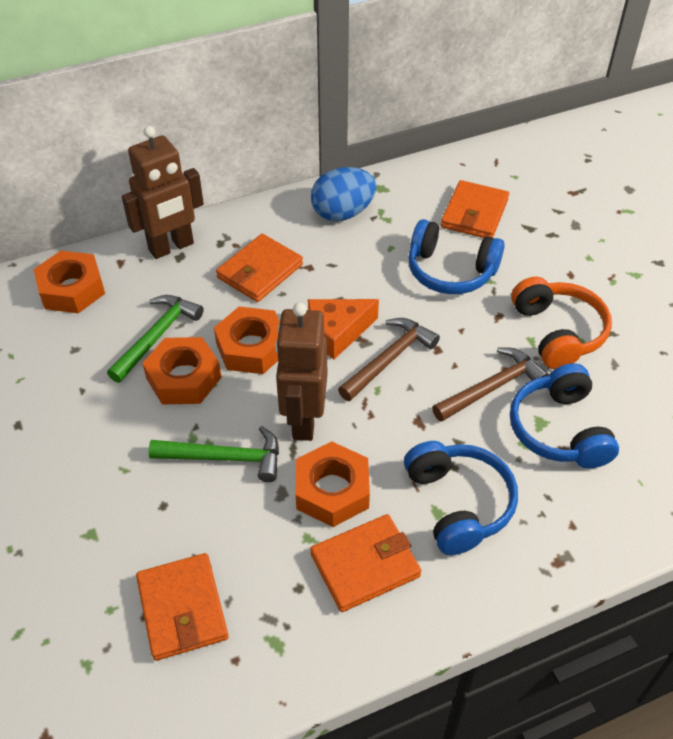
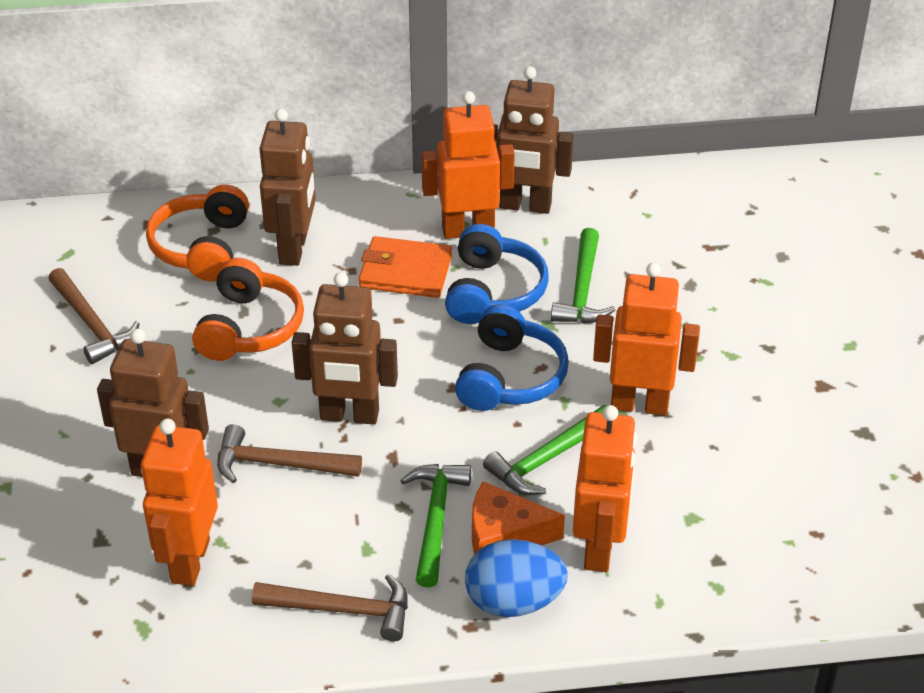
blue headphones: 3 -> 2
brown hammer: 2 -> 3
brown robot: 2 -> 4
green hammer: 2 -> 3
orange headphones: 1 -> 2
orange nut: 4 -> 0
orange robot: 0 -> 4
orange wallet: 4 -> 1

